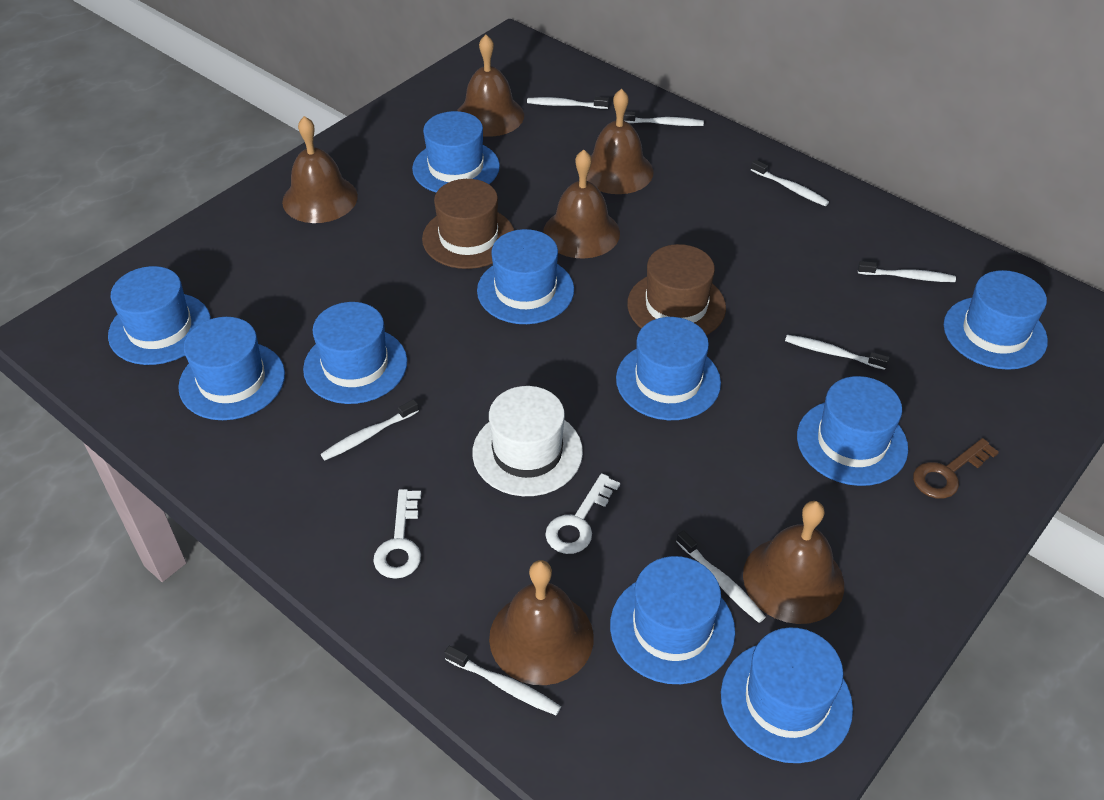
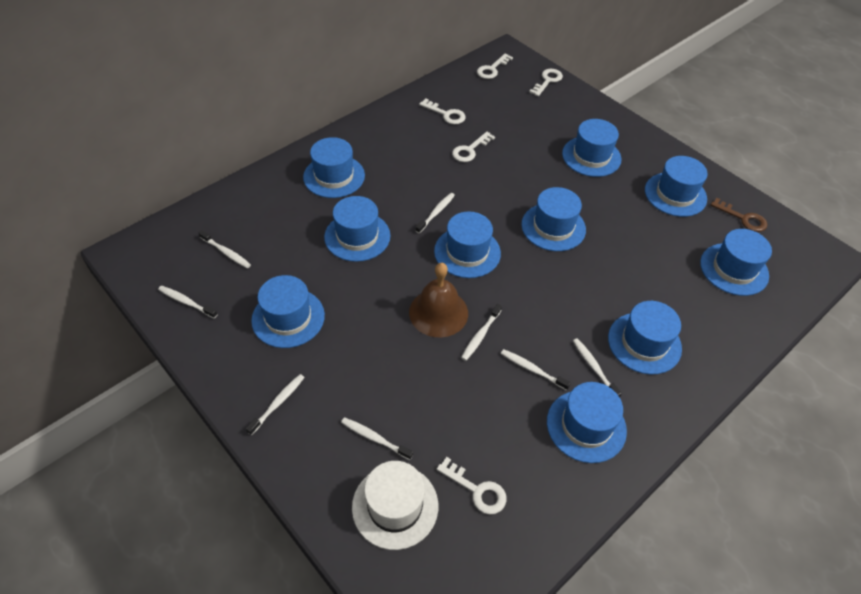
brown bell: 6 -> 1
brown hat: 2 -> 0
white key: 2 -> 5

